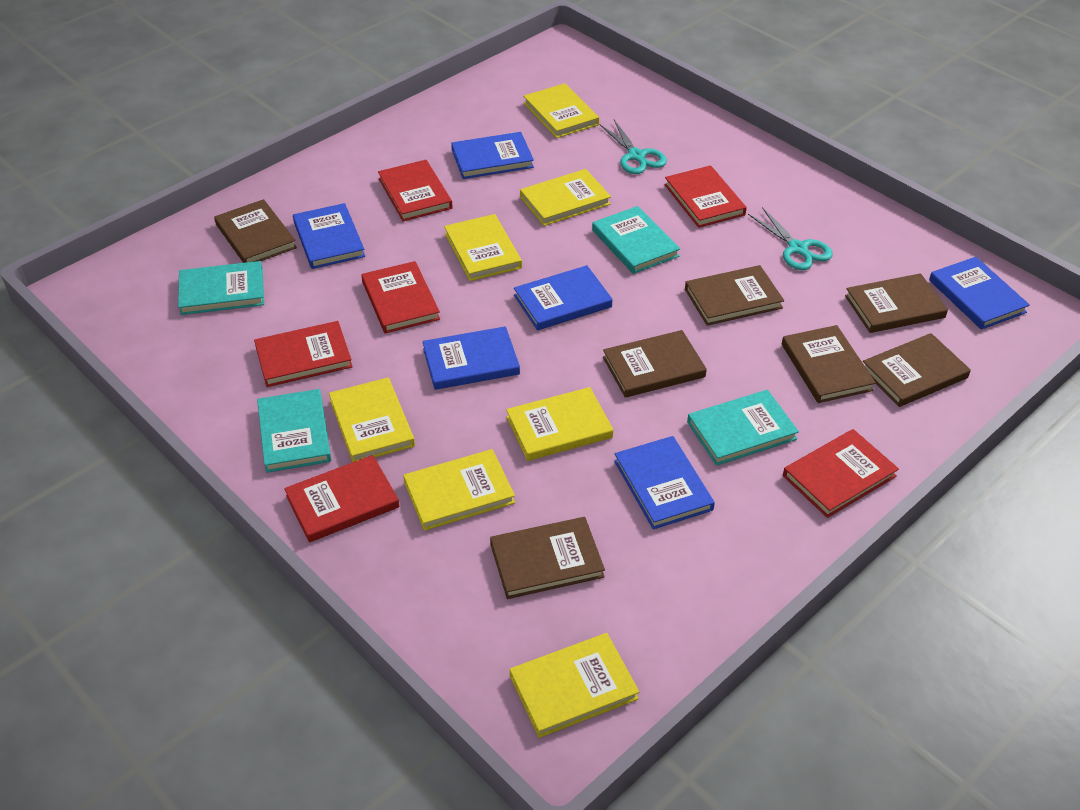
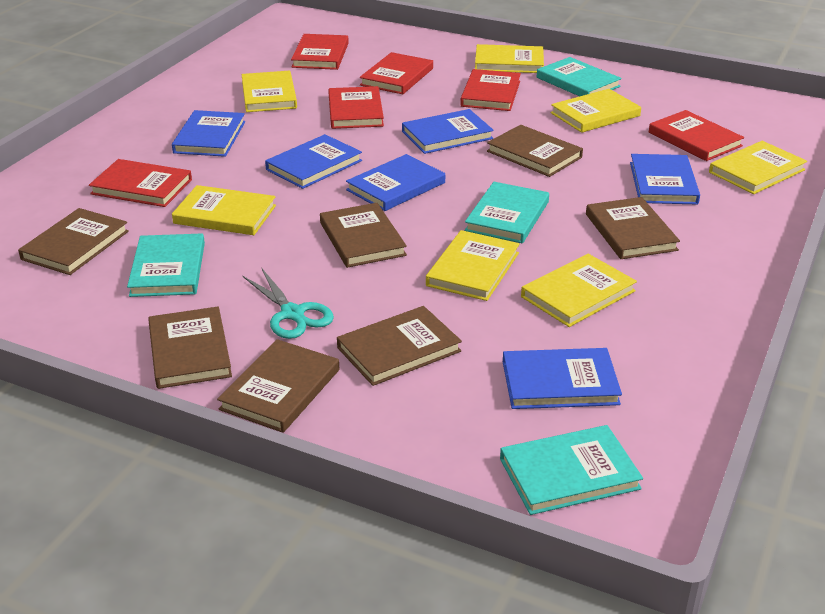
turquoise scissors: 2 -> 1

